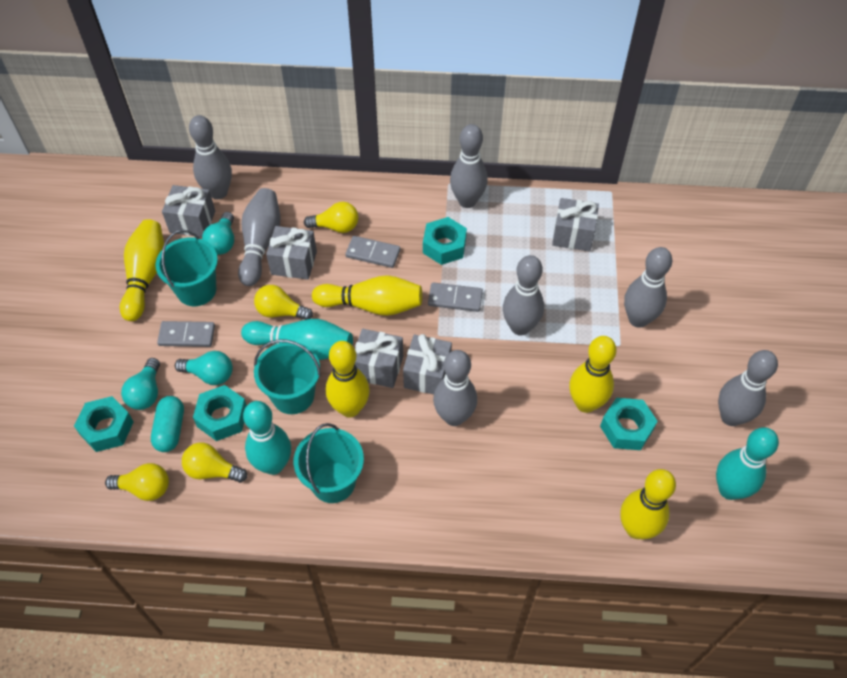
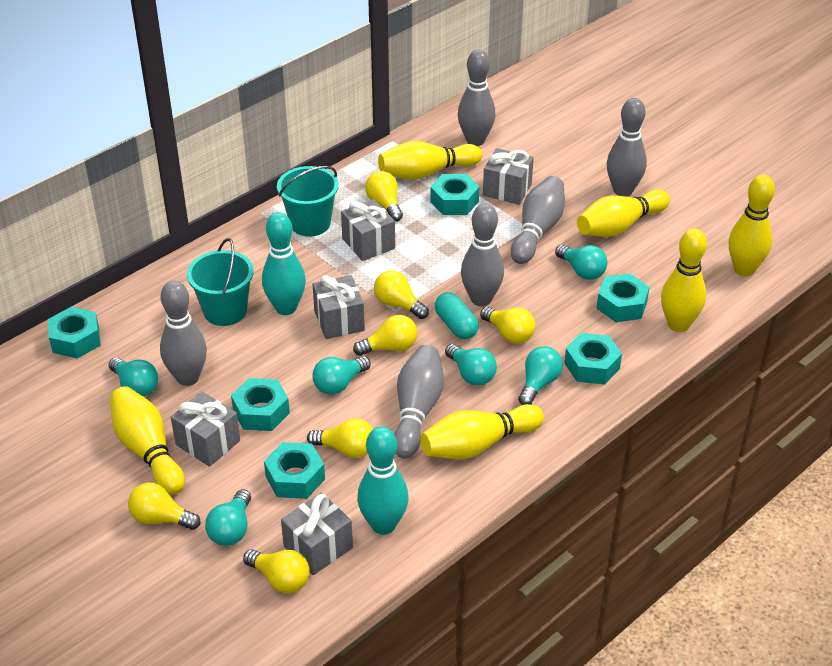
grey bowling pin: 7 -> 6
grey domino: 3 -> 0
turquoise bowling pin: 3 -> 2
turquoise bucket: 3 -> 2
turquoise light bulb: 3 -> 6
turquoise nut: 4 -> 6
yellow bowling pin: 5 -> 6
yellow light bulb: 4 -> 7

